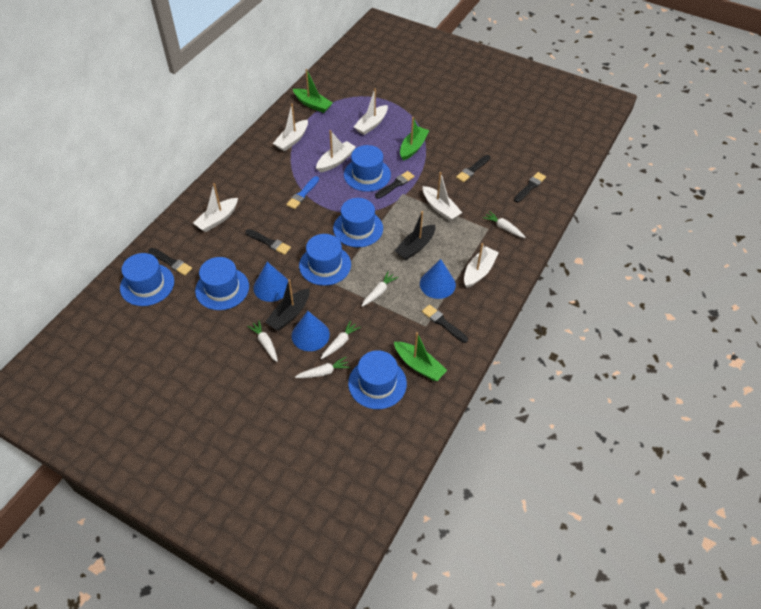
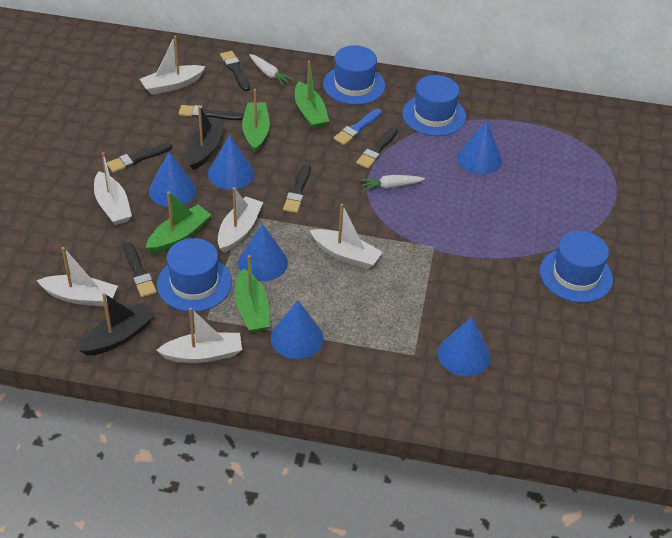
blue cone: 3 -> 6
blue hat: 6 -> 4
green boat: 3 -> 4
white carrot: 5 -> 2

